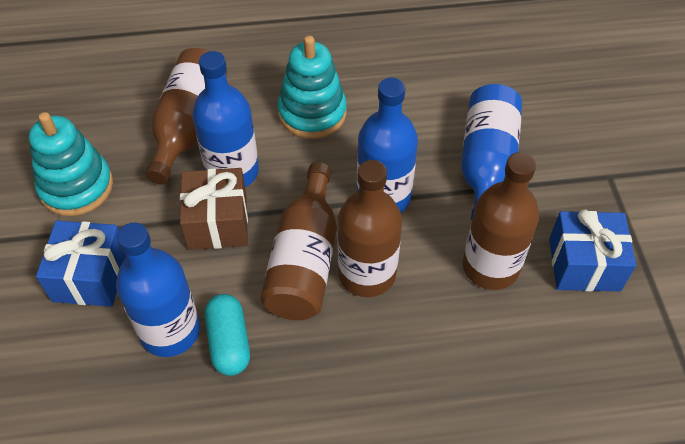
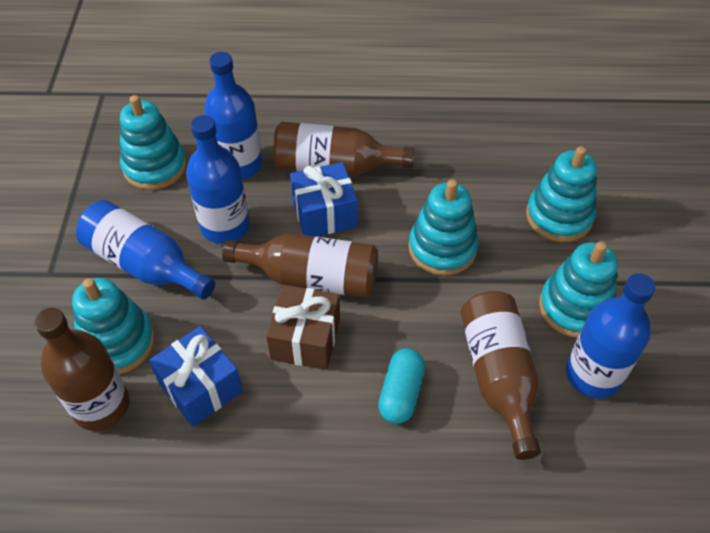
turquoise stacking toy: 2 -> 5

